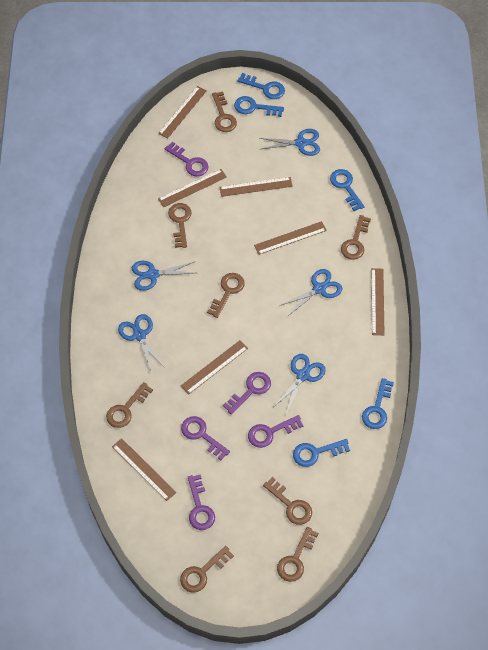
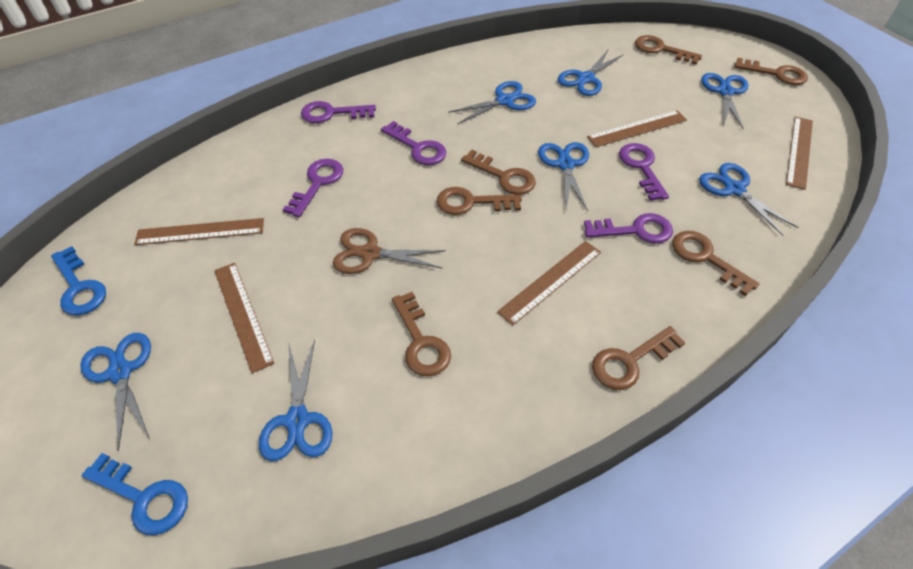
blue key: 5 -> 2
blue scissors: 5 -> 7
brown key: 8 -> 7
brown ruler: 7 -> 5
brown scissors: 0 -> 1

